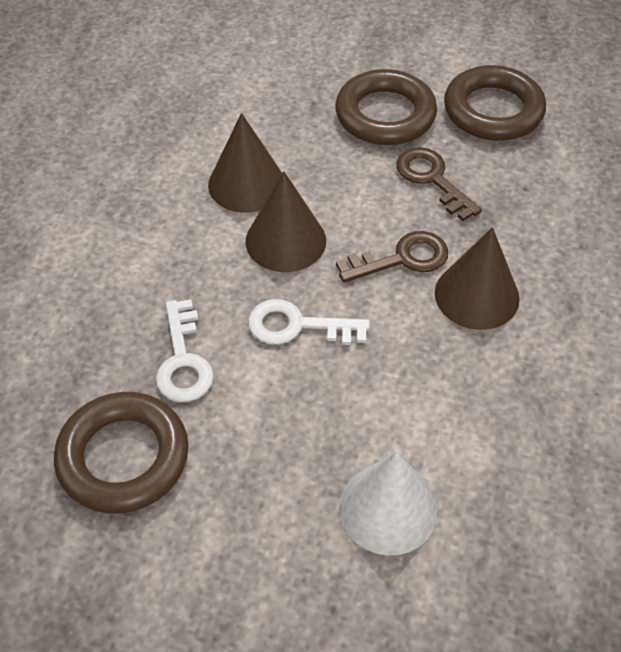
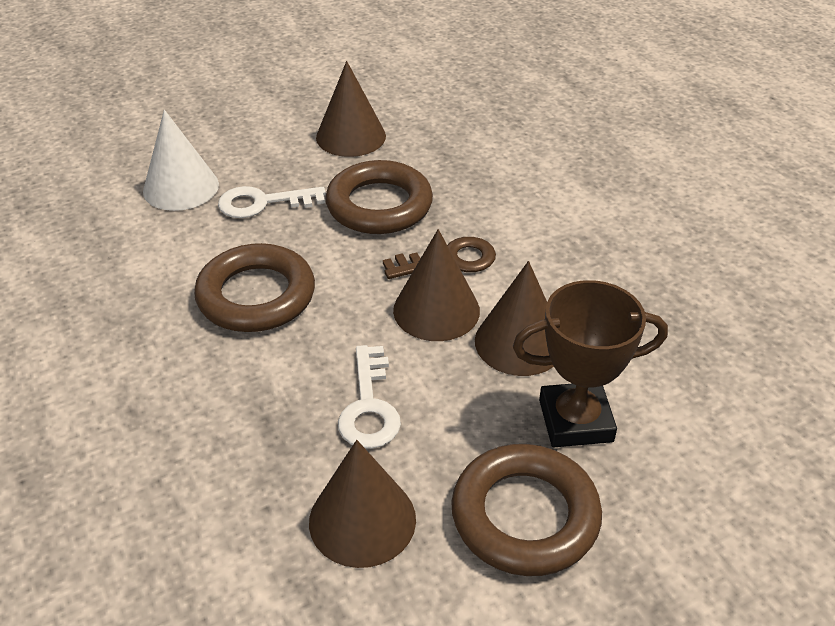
brown cone: 3 -> 4
brown key: 2 -> 1
brown trophy: 0 -> 1

